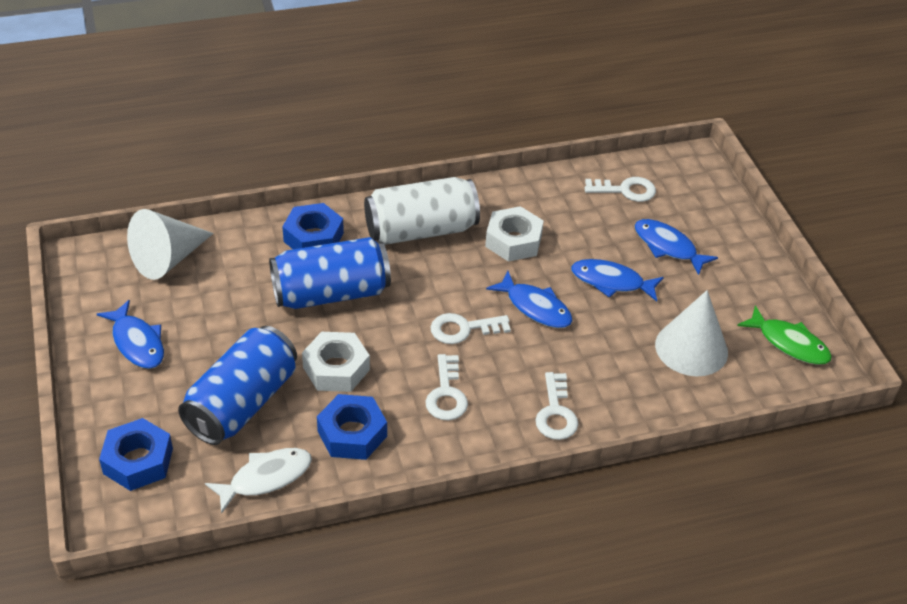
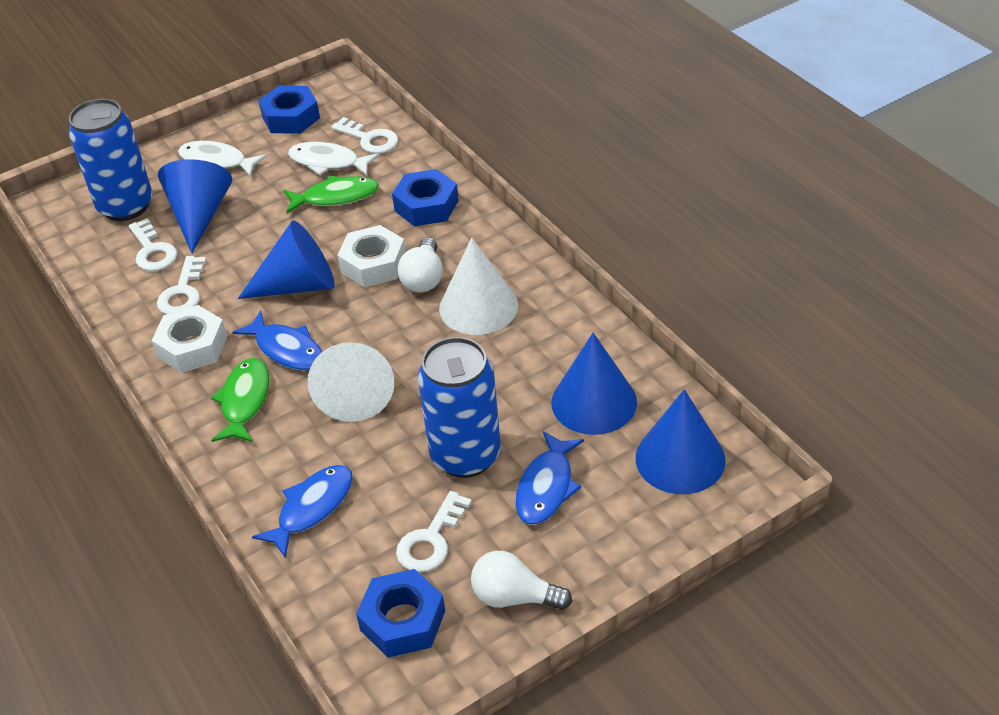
blue cone: 0 -> 4
blue fish: 4 -> 3
green fish: 1 -> 2
white can: 1 -> 0
white fish: 1 -> 2
white light bulb: 0 -> 2

